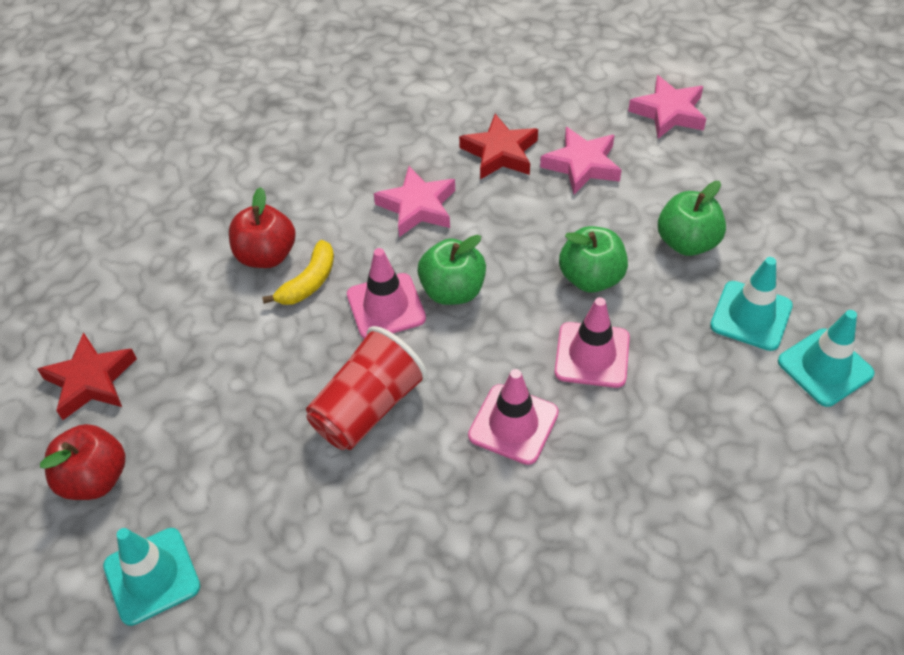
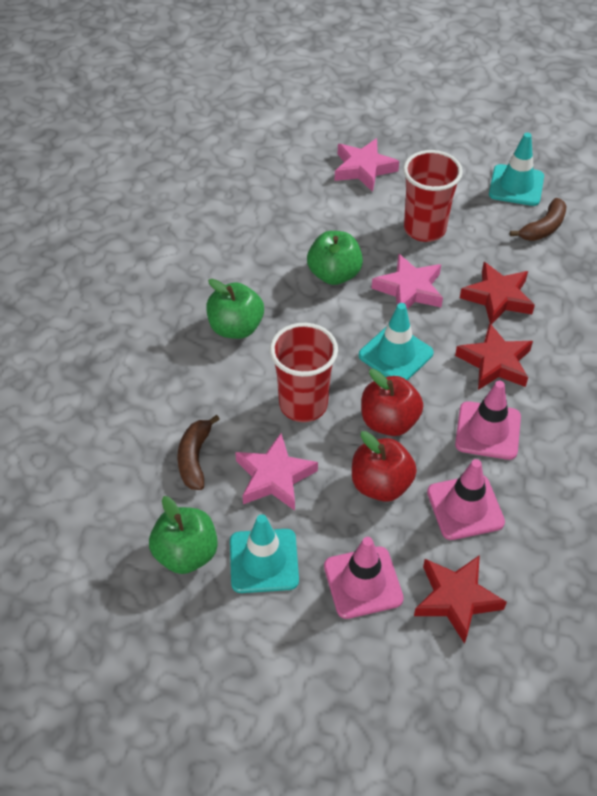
brown banana: 0 -> 2
red cup: 1 -> 2
red star: 2 -> 3
yellow banana: 1 -> 0

